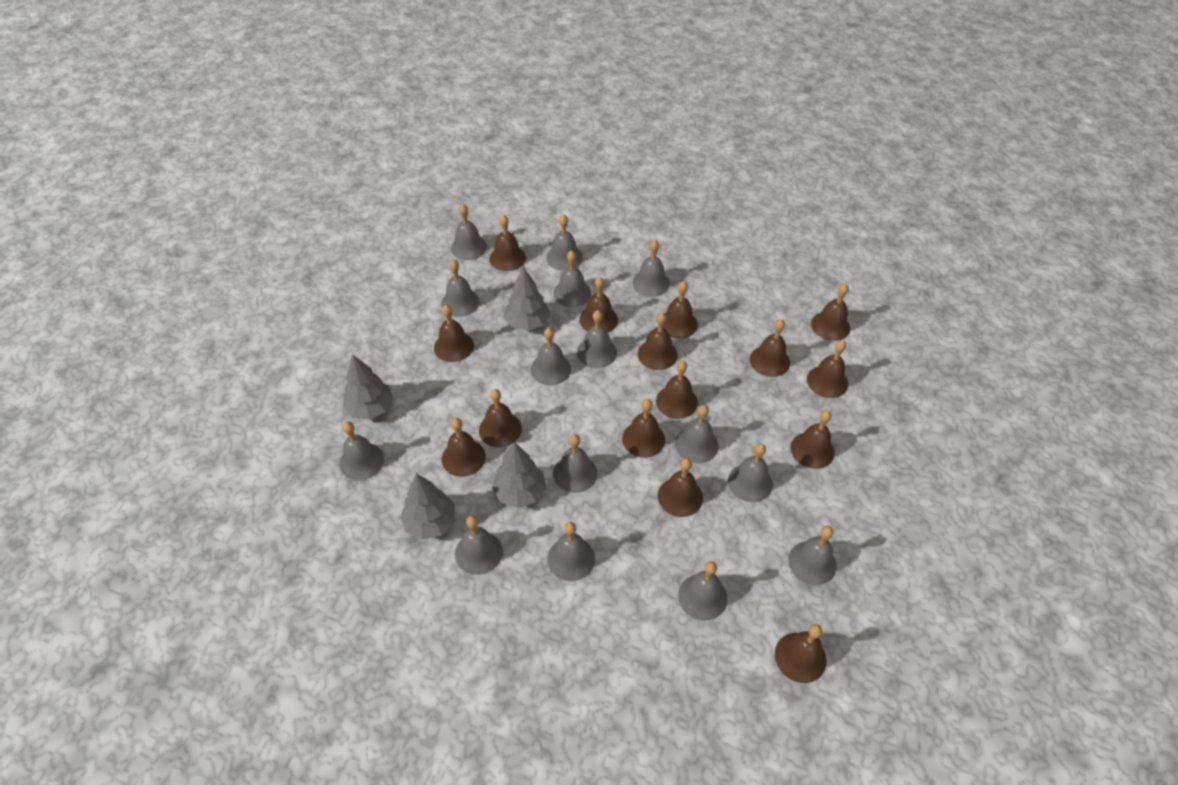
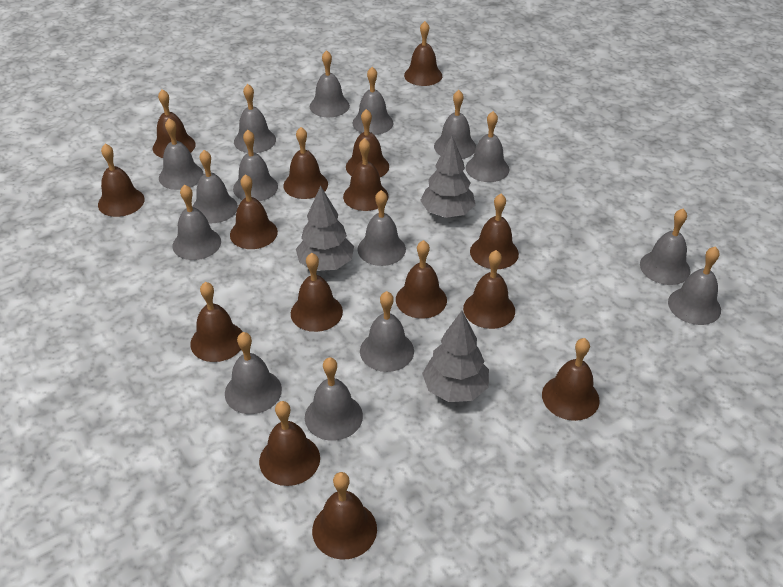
grey tree: 4 -> 3

